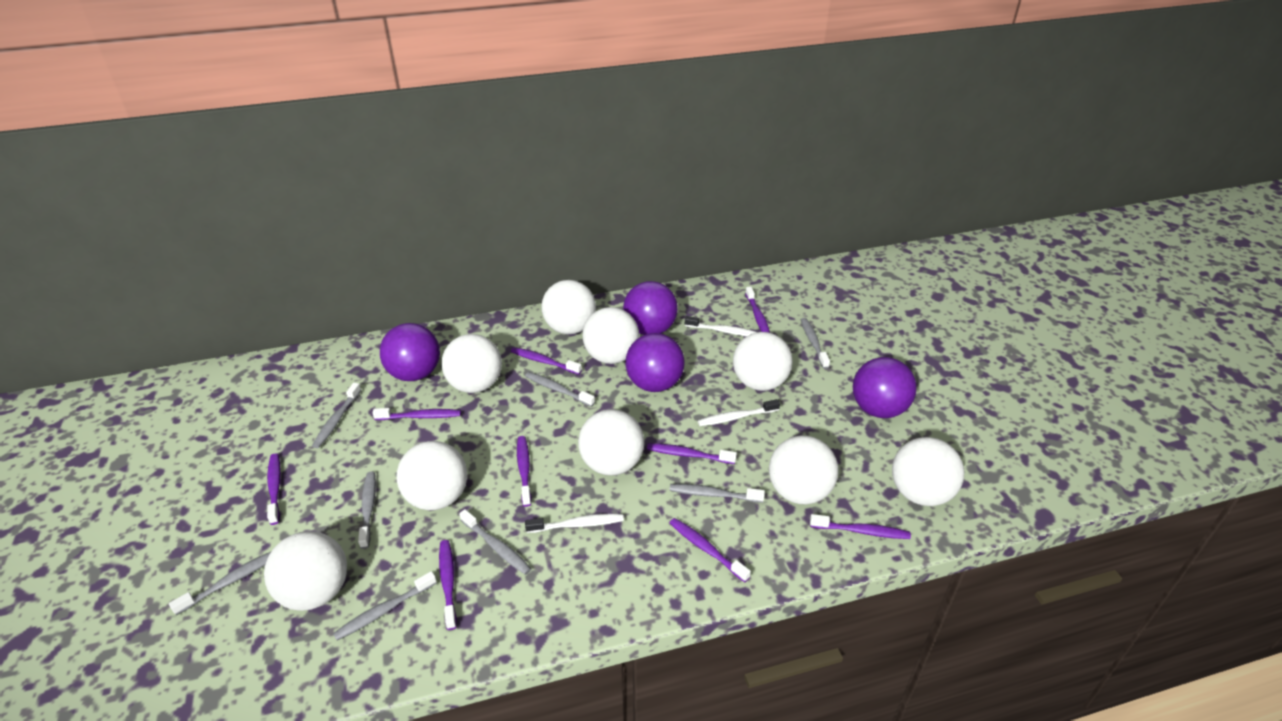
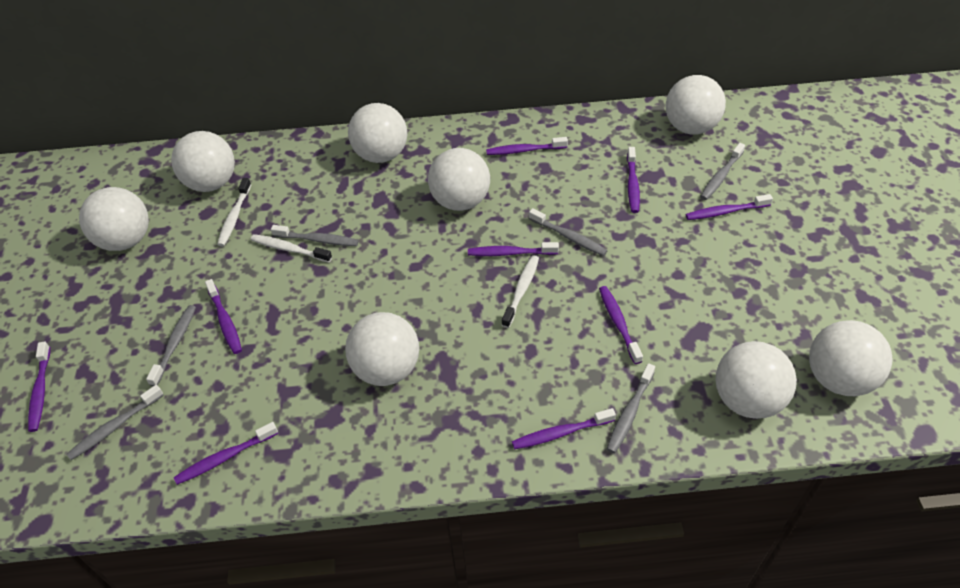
grey toothbrush: 8 -> 6
purple ball: 4 -> 0
white ball: 9 -> 8

